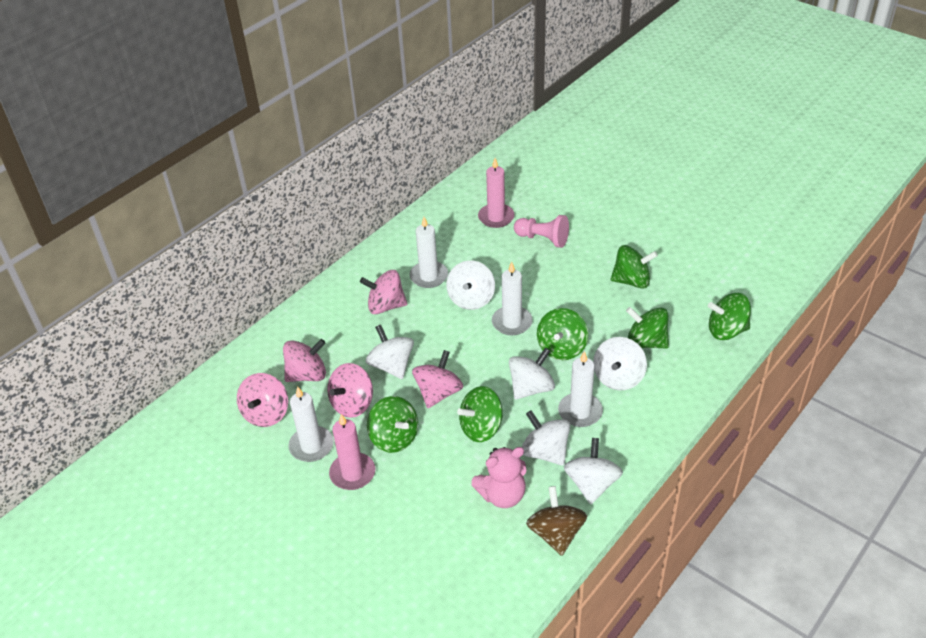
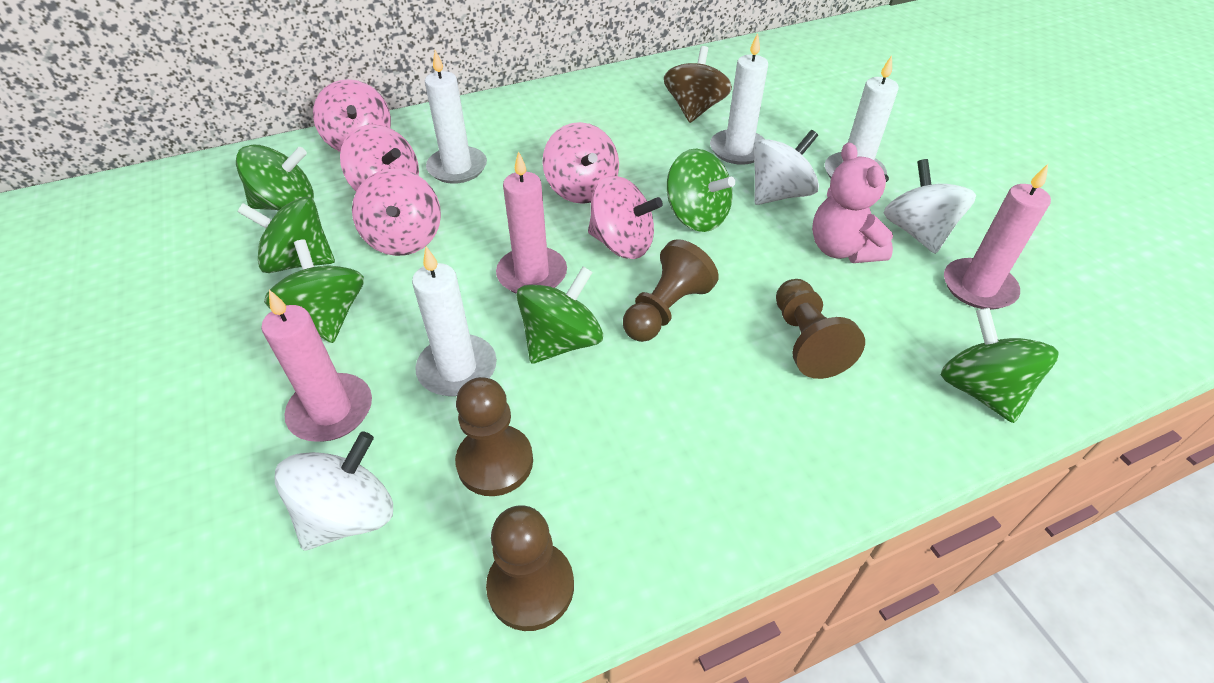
brown pawn: 0 -> 4
pink candle: 2 -> 3
pink pawn: 1 -> 0
white spinning top: 6 -> 3

